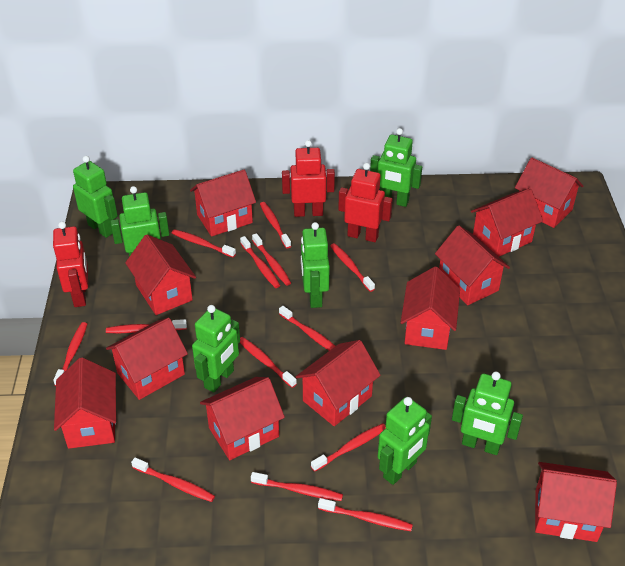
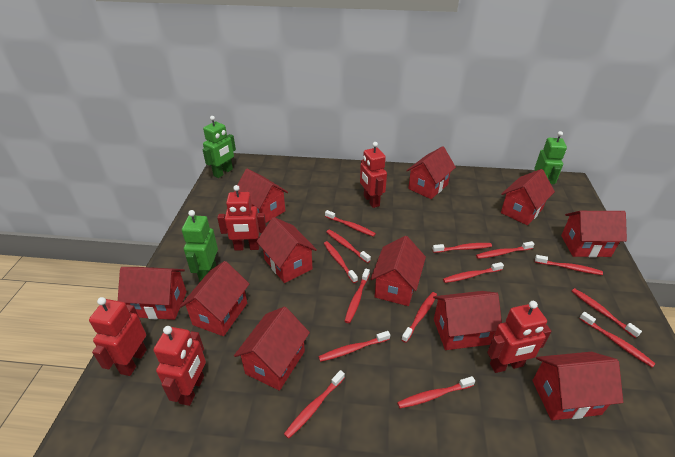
green robot: 7 -> 3
red robot: 3 -> 5
red toothbrush: 13 -> 14

